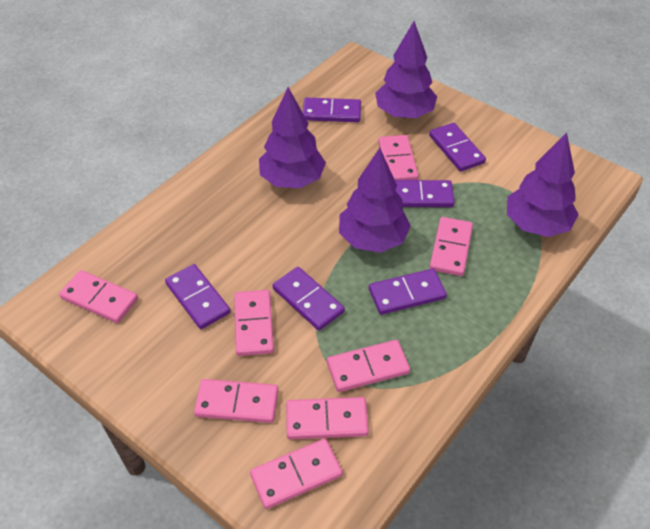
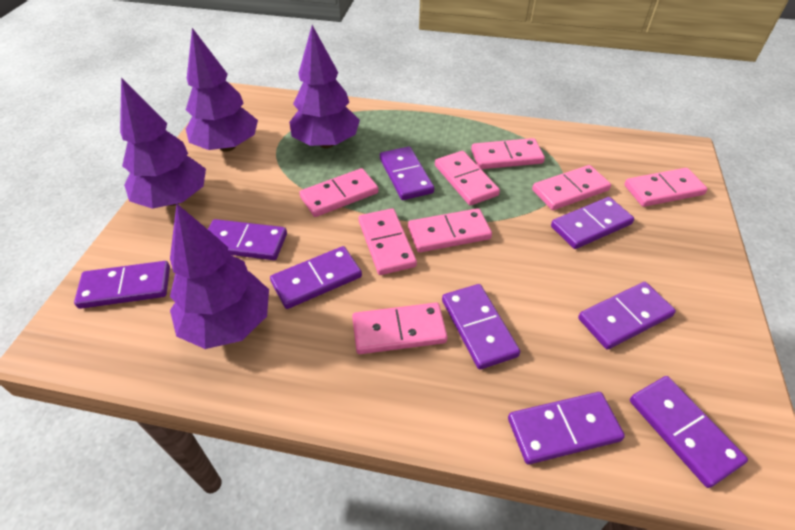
purple domino: 6 -> 9

